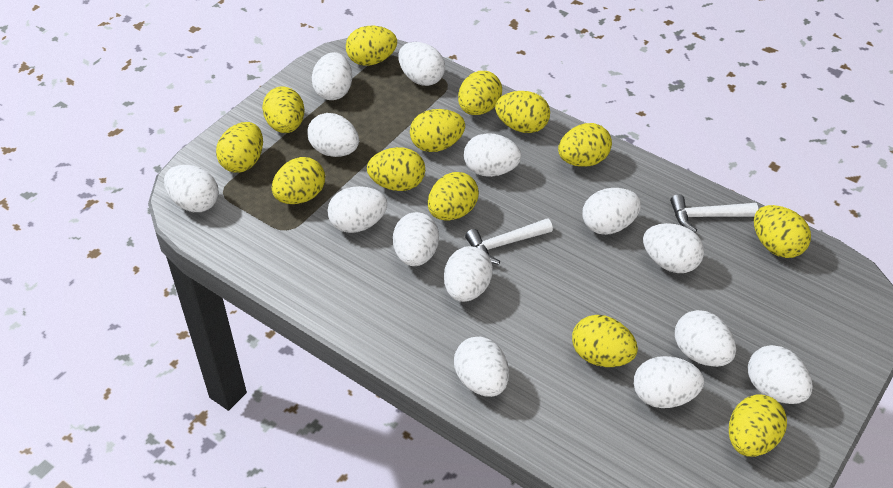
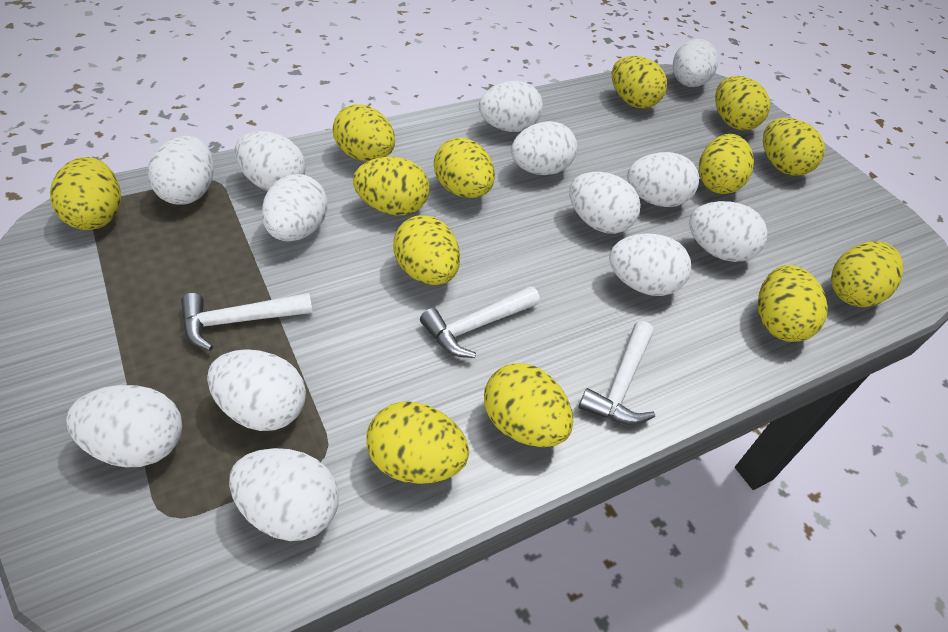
white egg: 14 -> 13
white hammer: 2 -> 3

